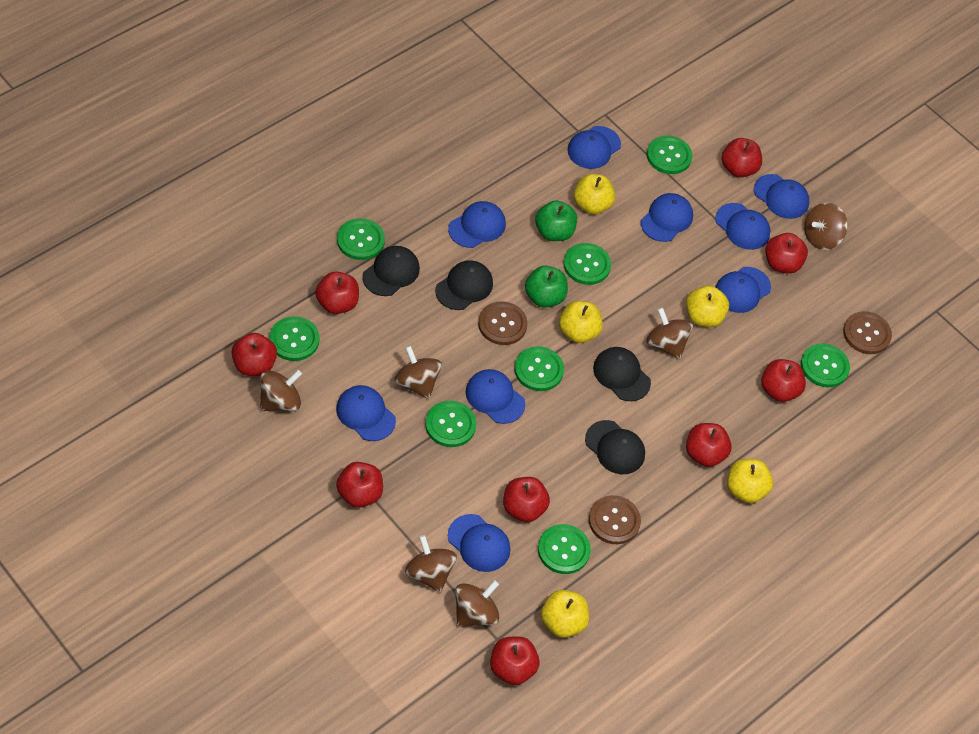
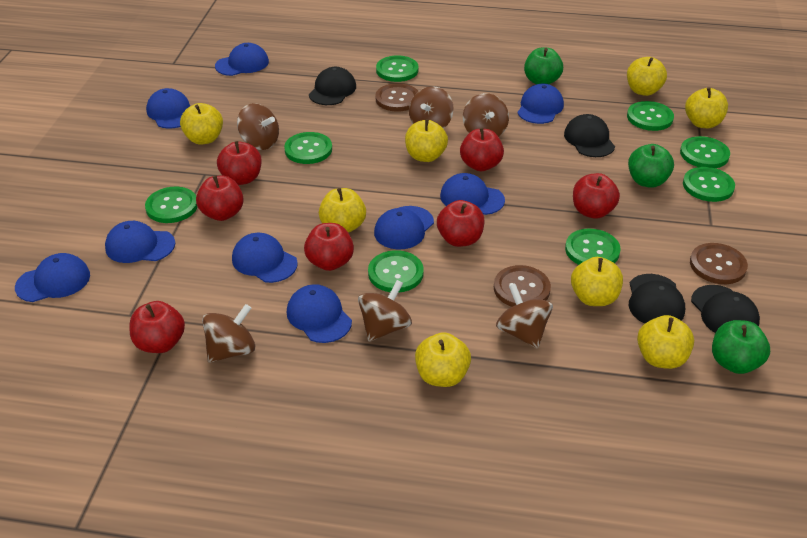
green apple: 2 -> 3
red apple: 9 -> 7
yellow apple: 5 -> 8

